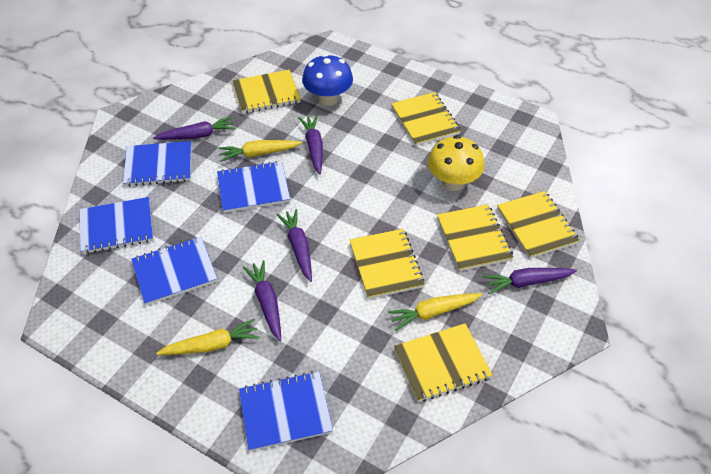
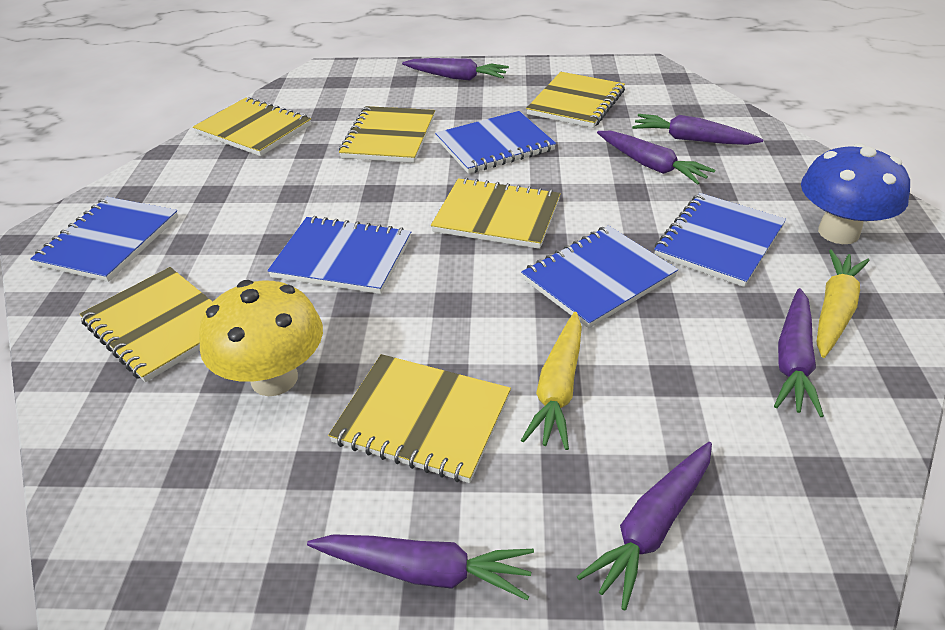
purple carrot: 5 -> 6
yellow carrot: 3 -> 2

